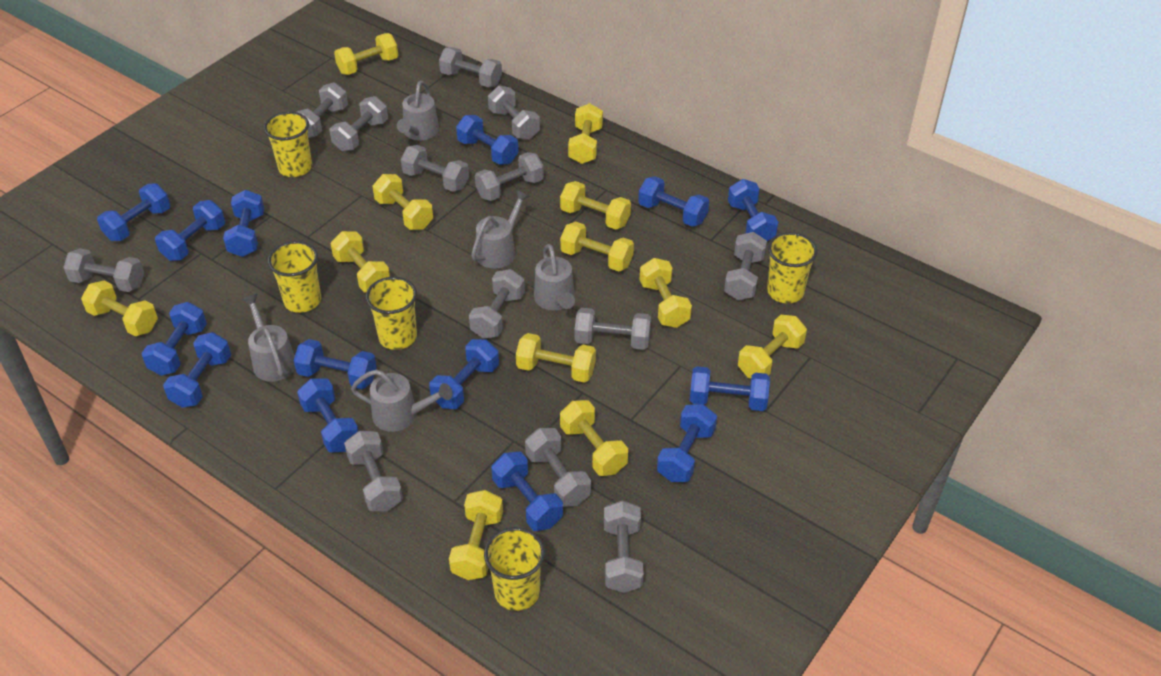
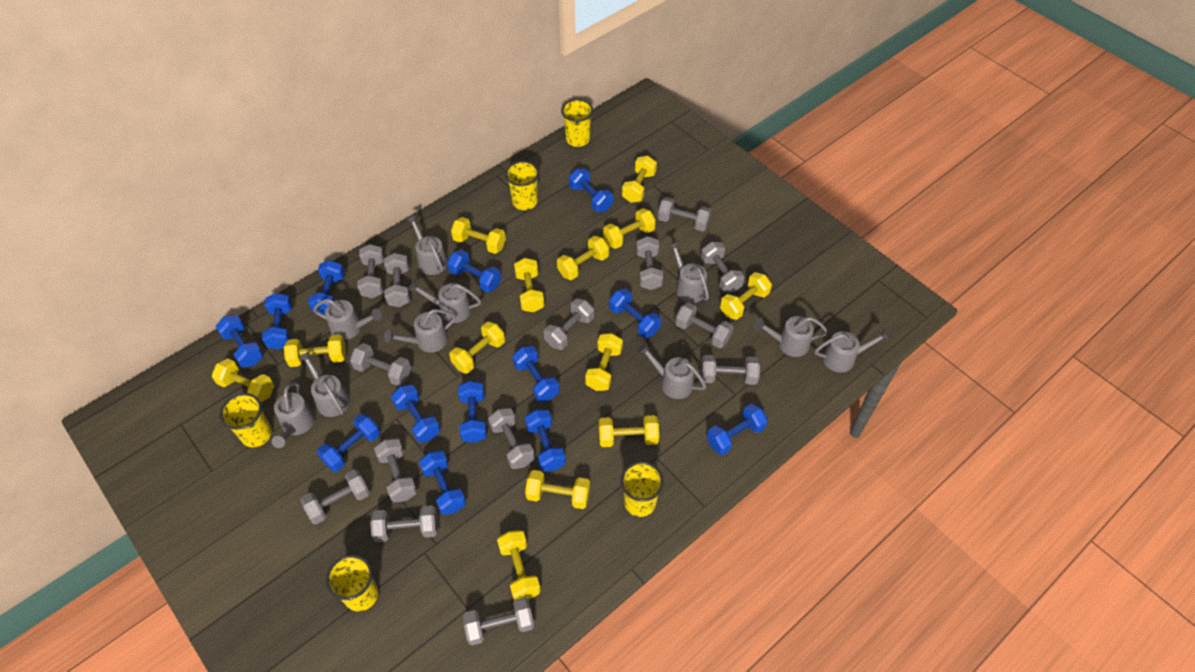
blue dumbbell: 14 -> 13
grey dumbbell: 13 -> 14
grey watering can: 5 -> 10
yellow dumbbell: 12 -> 13

